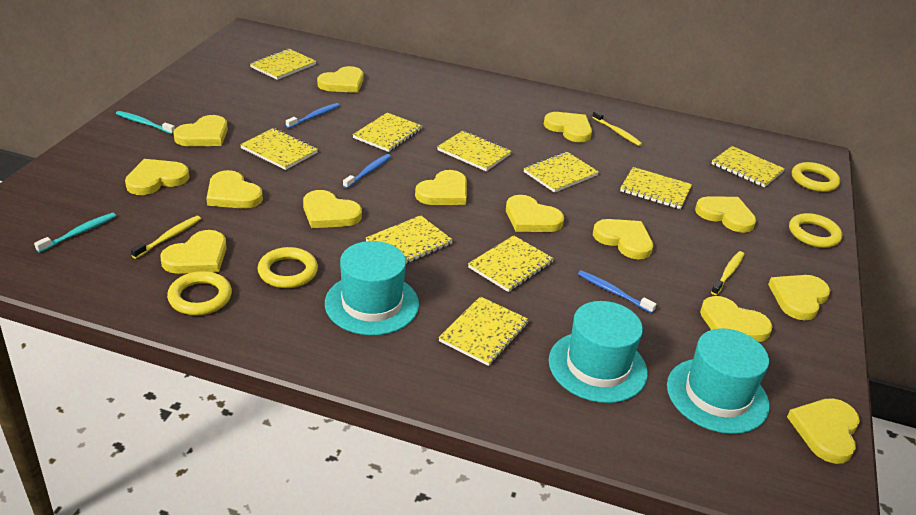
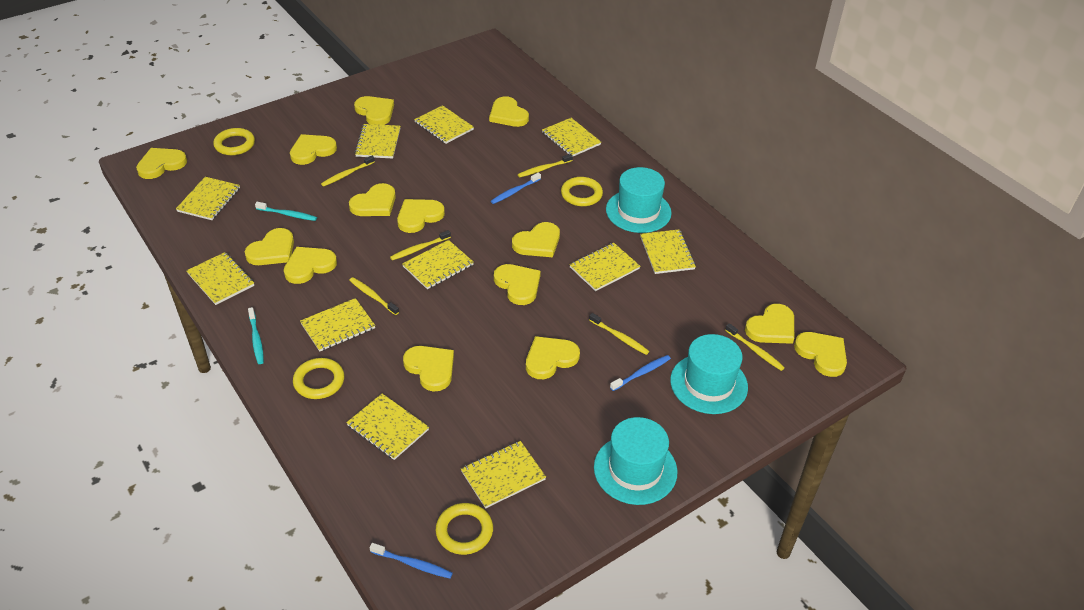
yellow notebook: 10 -> 11
yellow toothbrush: 3 -> 6

